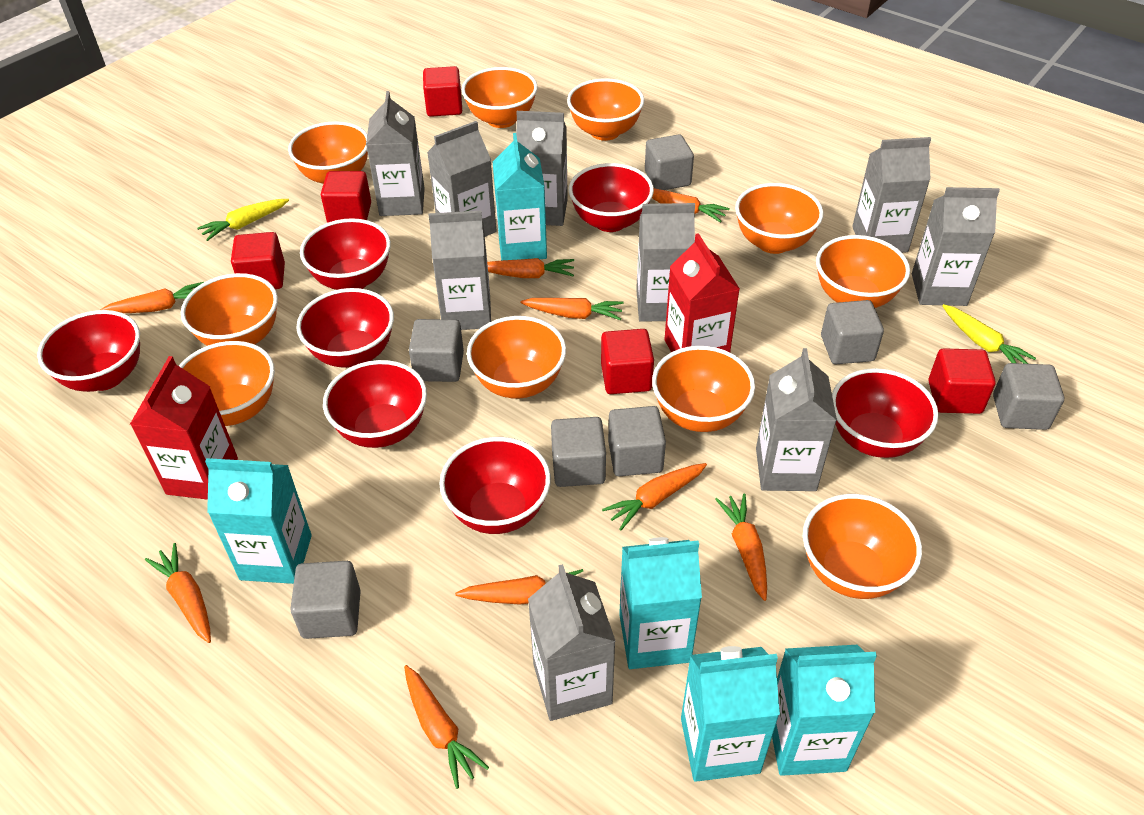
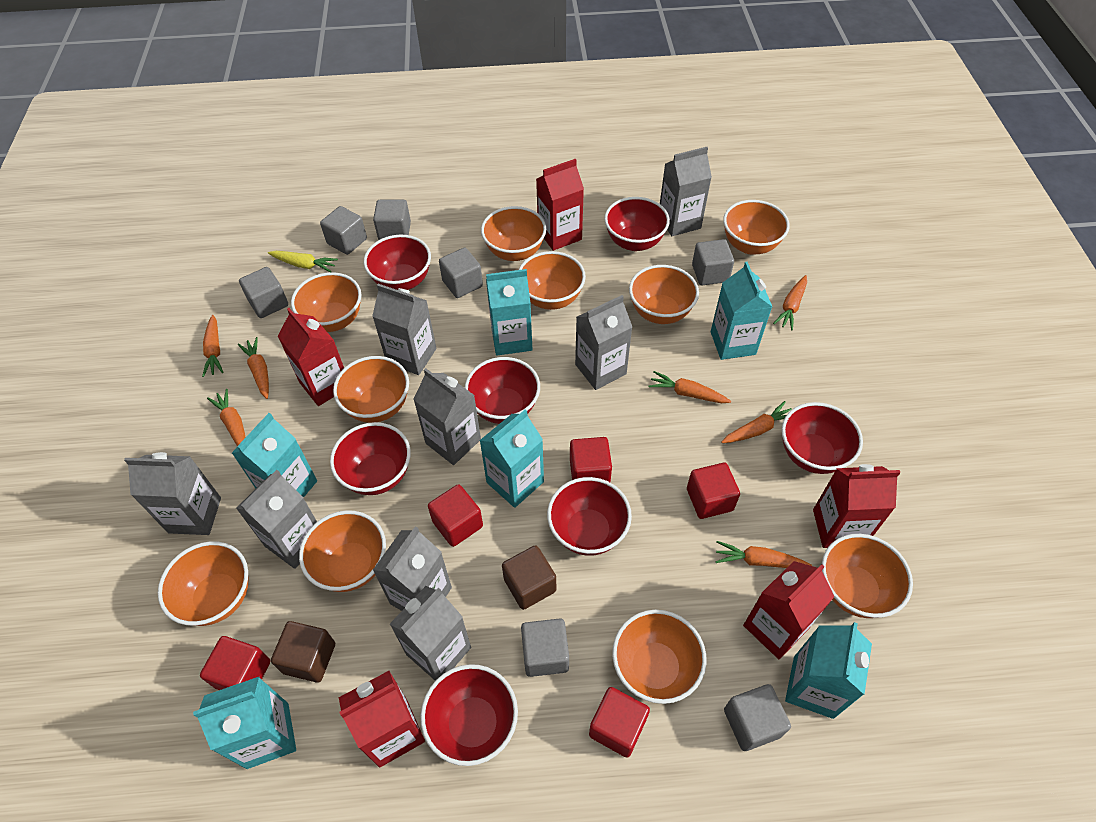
brown cube: 0 -> 2
grey carton: 9 -> 8
orange carrot: 9 -> 7
red carton: 2 -> 5
turquoise carton: 5 -> 6
yellow carrot: 2 -> 1

